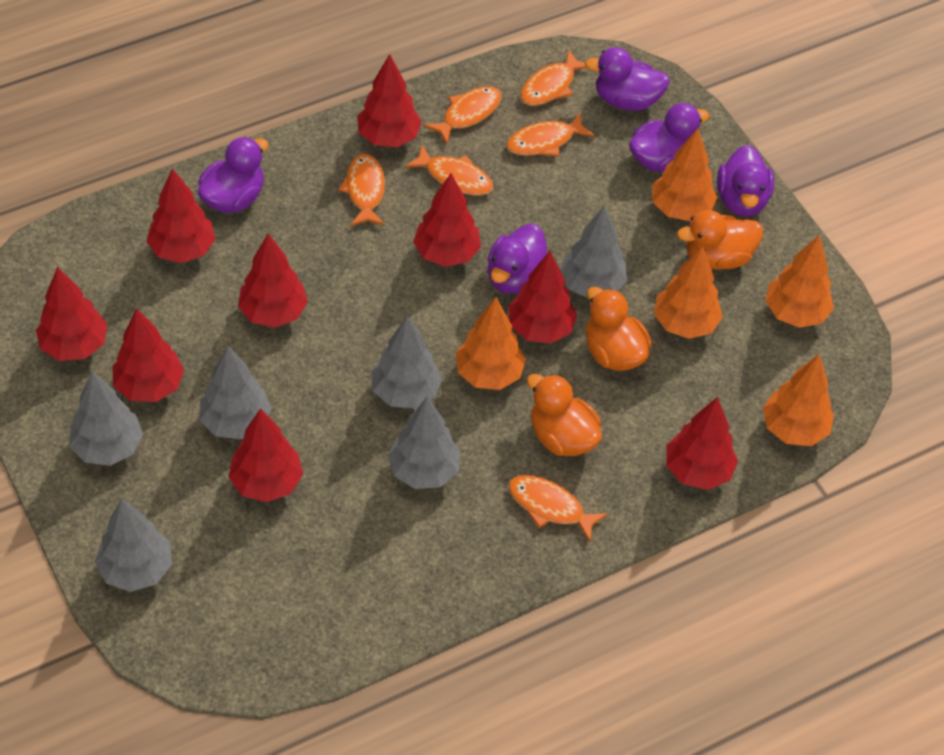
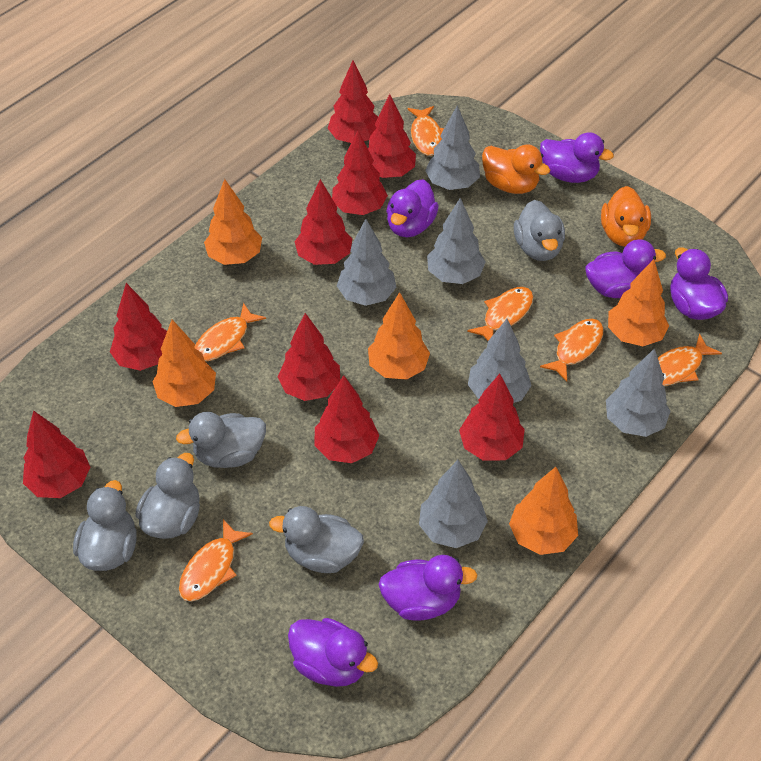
grey duck: 0 -> 5
orange duck: 3 -> 2
purple duck: 5 -> 6

